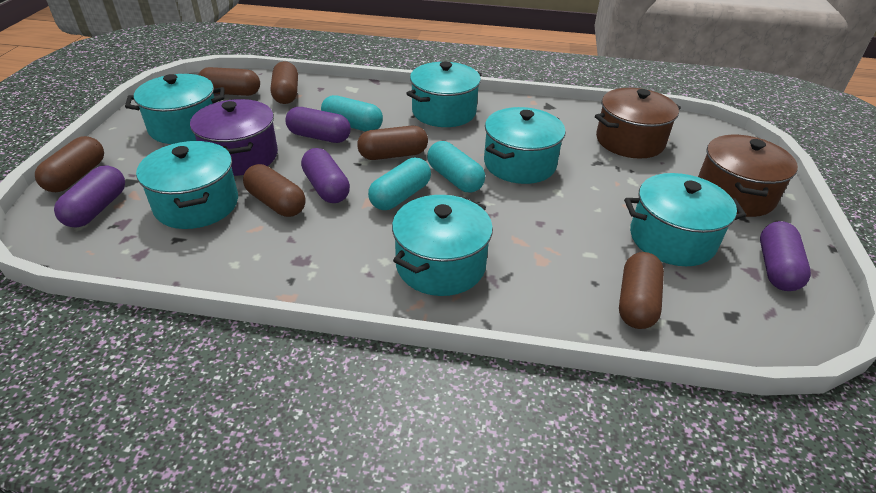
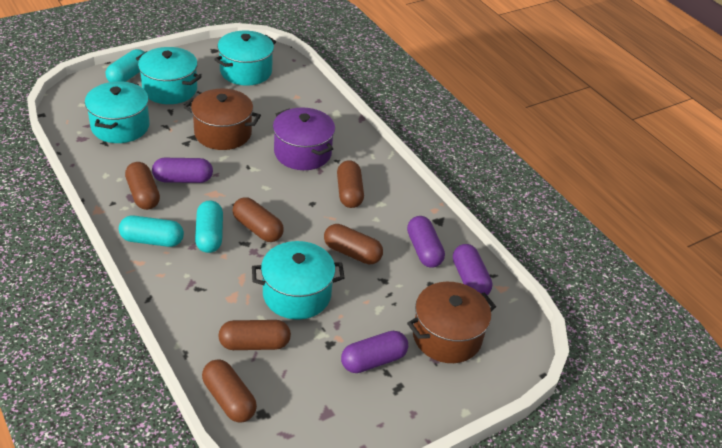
turquoise pot: 6 -> 4

